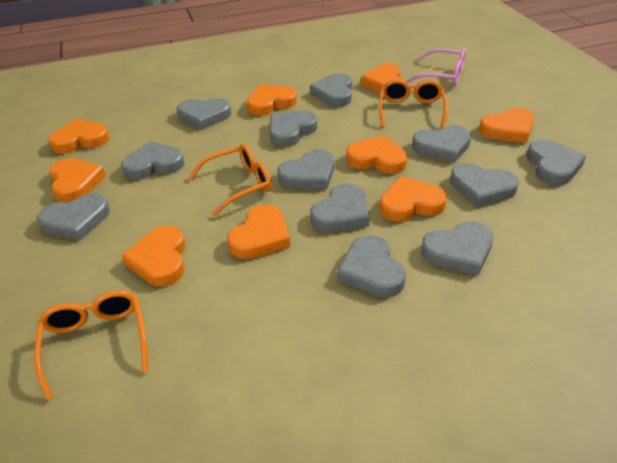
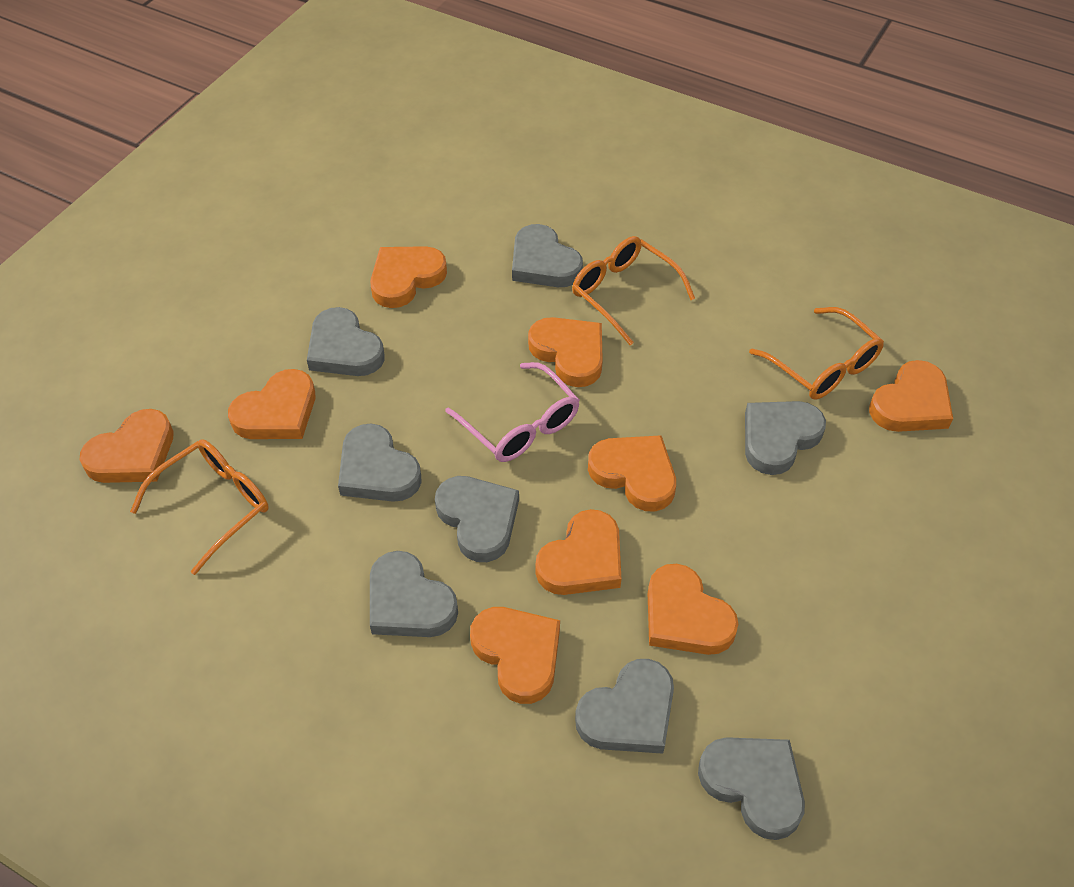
grey heart: 12 -> 8

